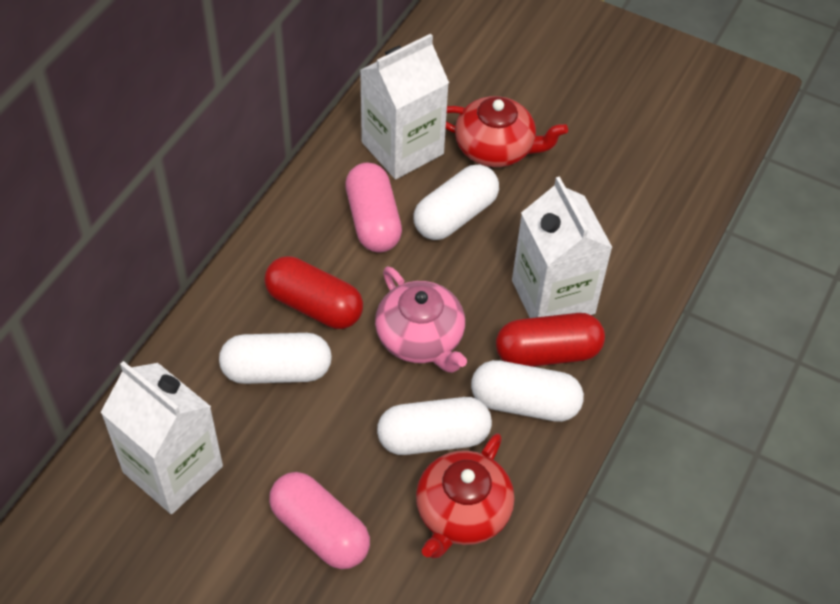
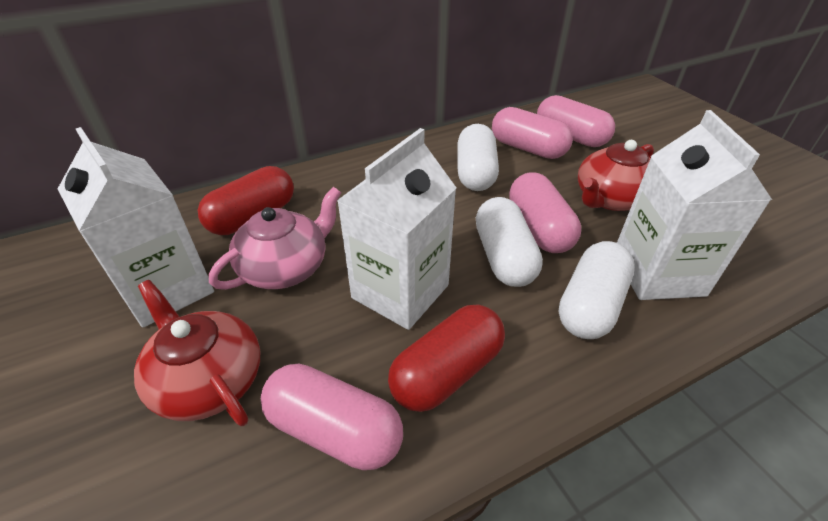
pink capsule: 2 -> 4
white capsule: 4 -> 3

